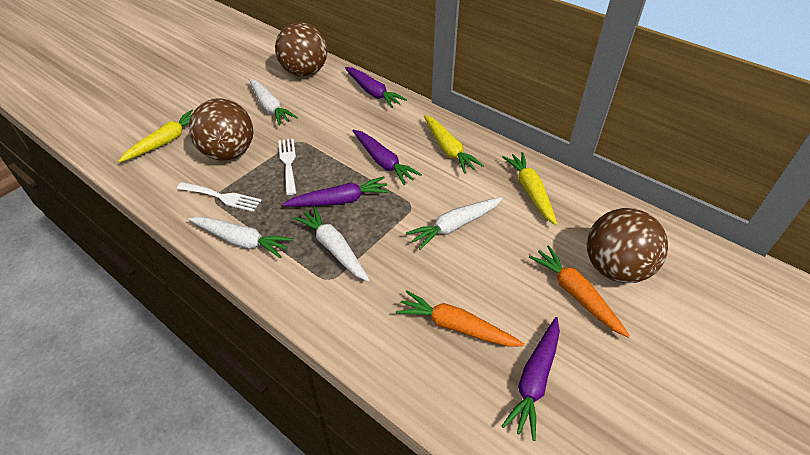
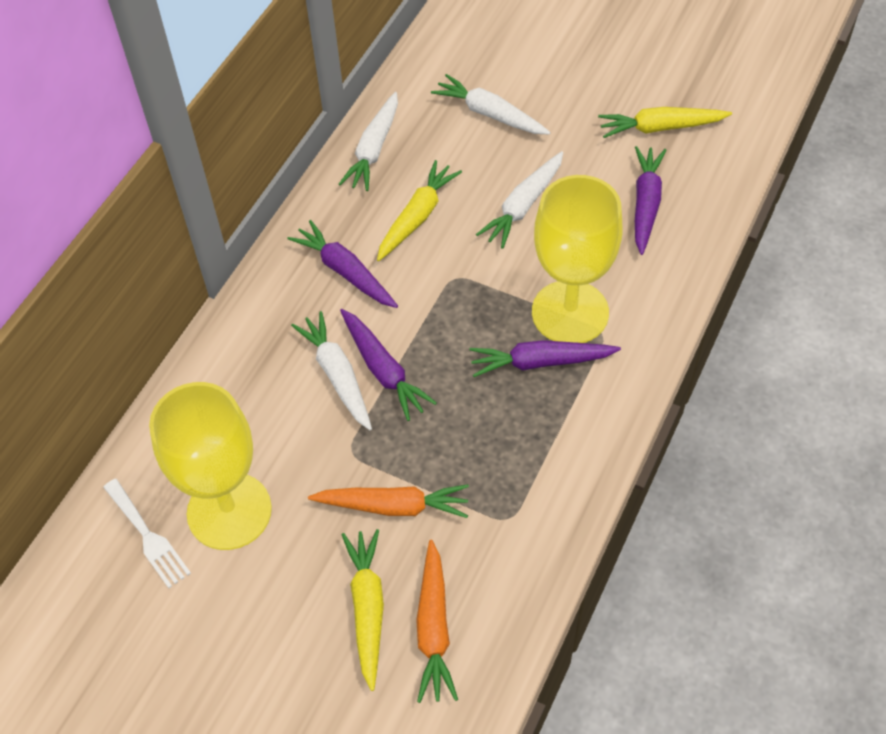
brown ball: 3 -> 0
white fork: 2 -> 1
yellow goblet: 0 -> 2

